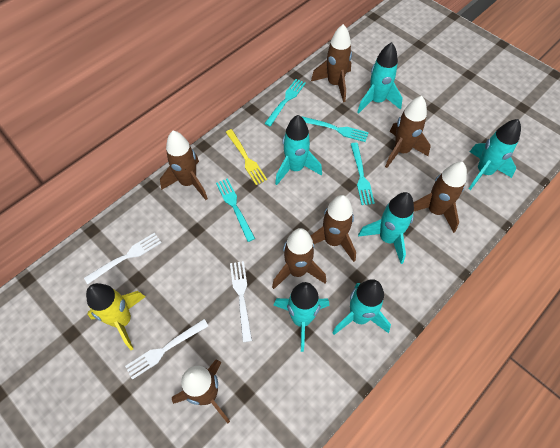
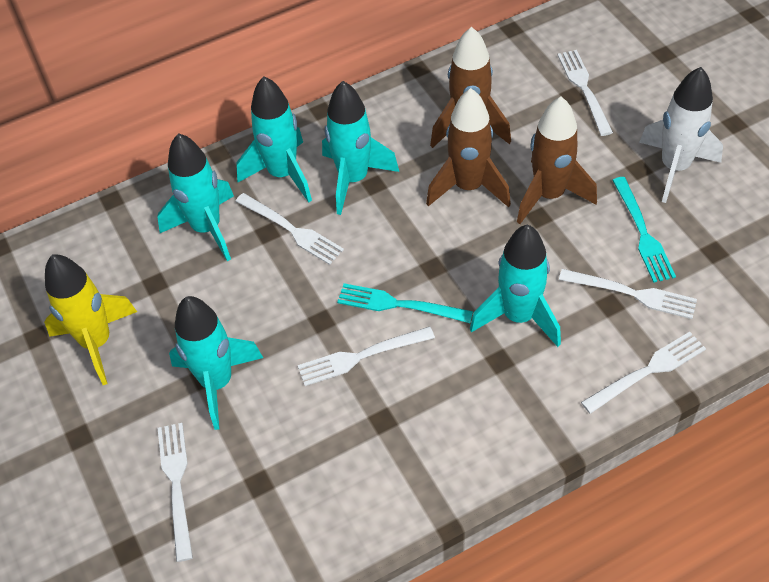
brown rocket: 7 -> 3
turquoise fork: 4 -> 2
turquoise rocket: 6 -> 5
white fork: 3 -> 6
white rocket: 0 -> 1
yellow fork: 1 -> 0

